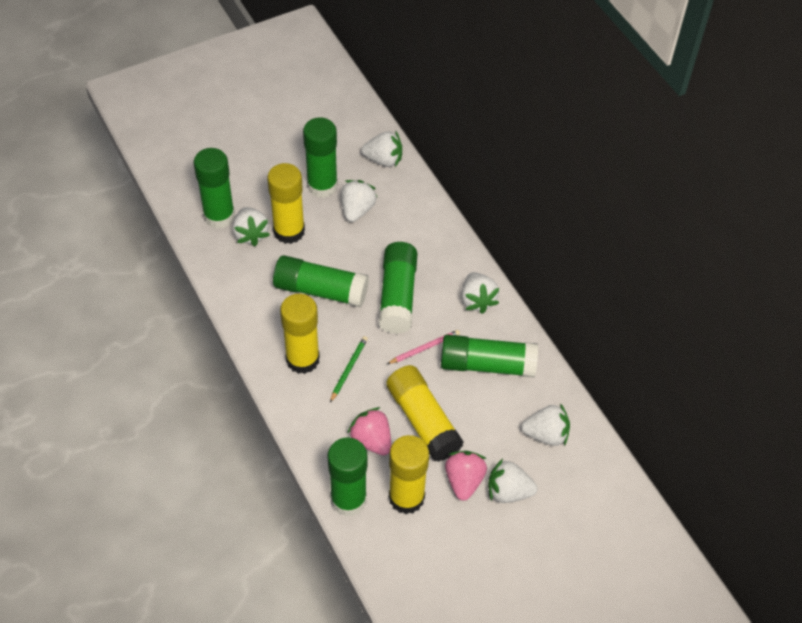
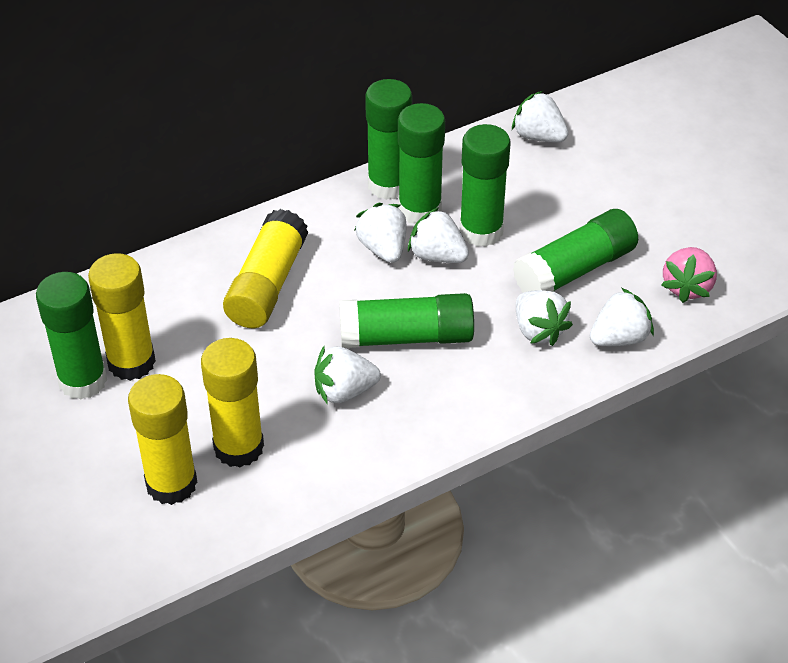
green pencil: 1 -> 0
pink pencil: 1 -> 0
pink strawberry: 2 -> 1

